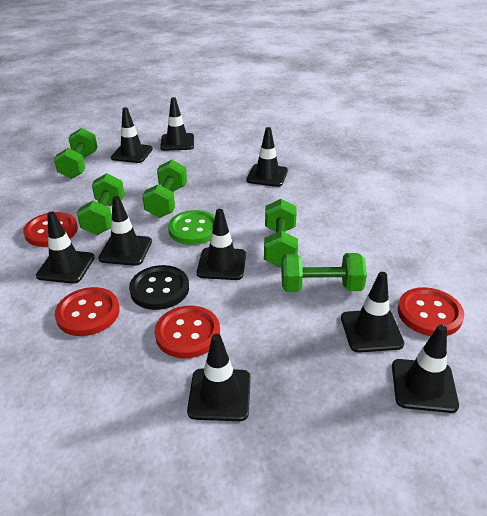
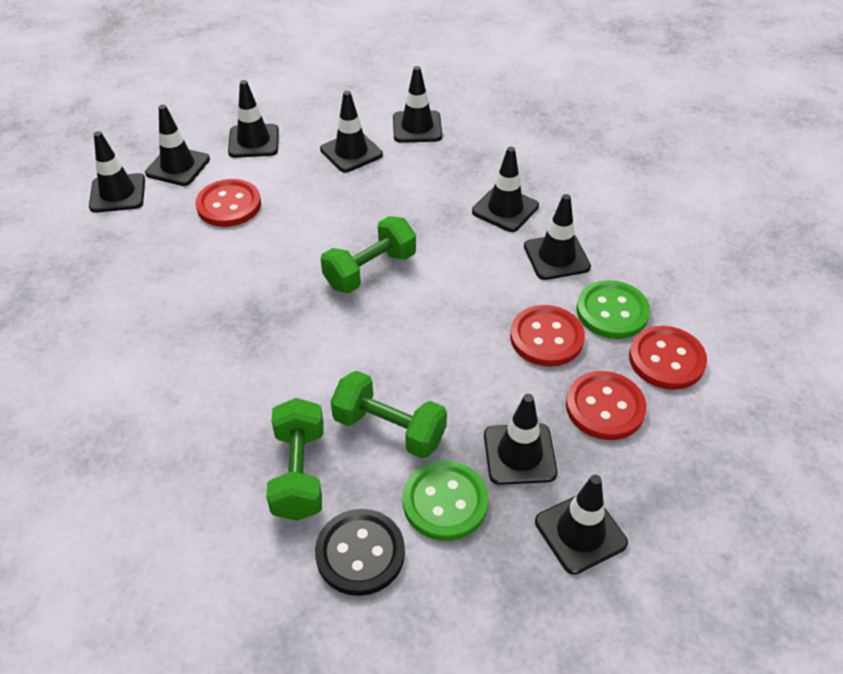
green button: 1 -> 2
green dumbbell: 5 -> 3

